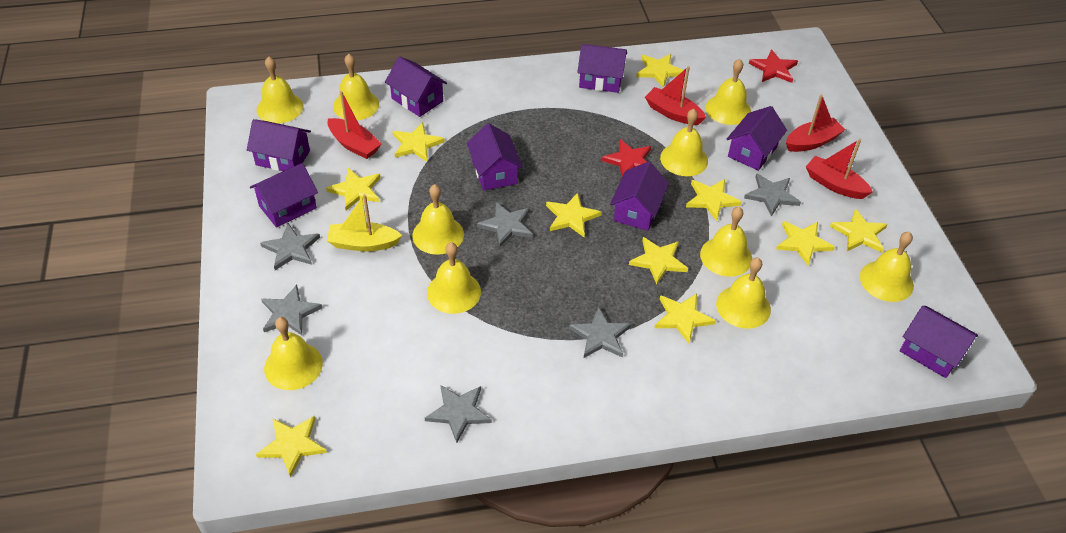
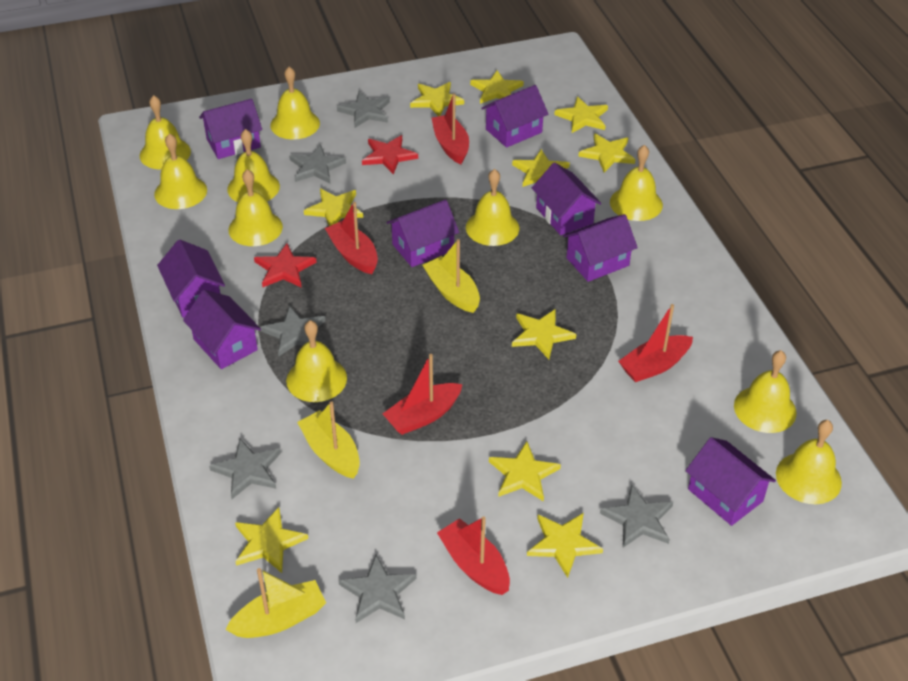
red boat: 4 -> 5
yellow boat: 1 -> 3

